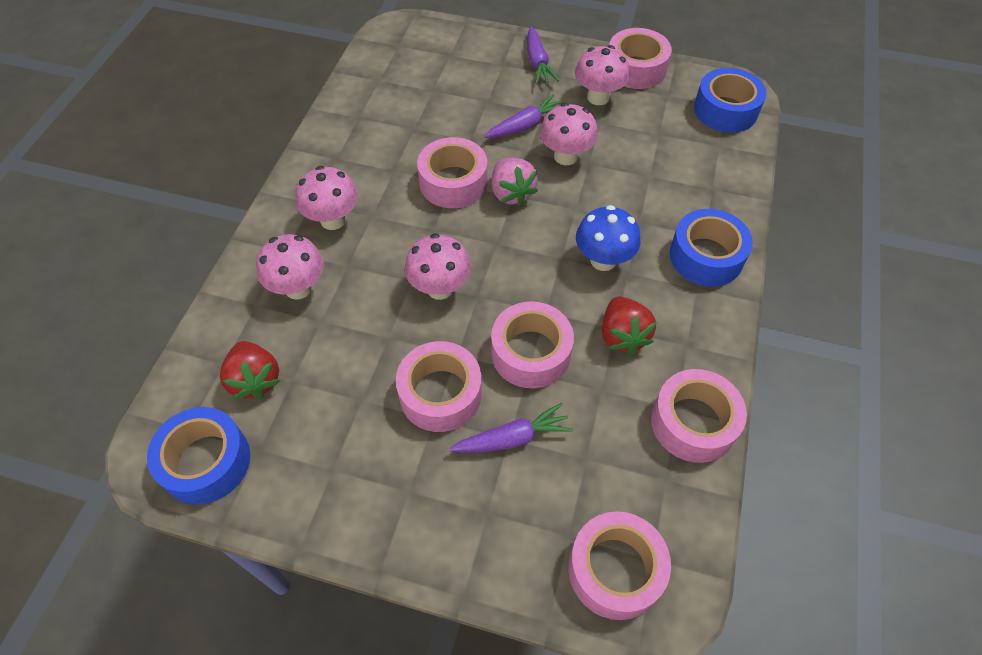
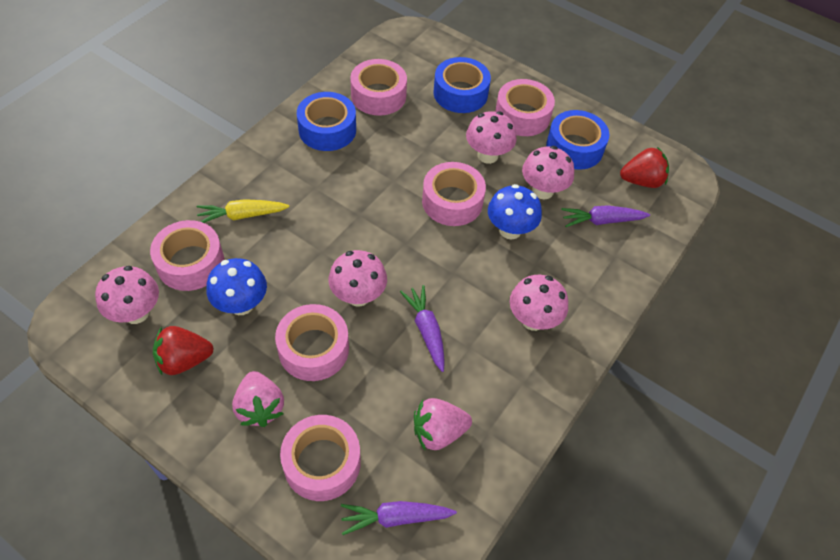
blue mushroom: 1 -> 2
pink strawberry: 1 -> 2
yellow carrot: 0 -> 1

